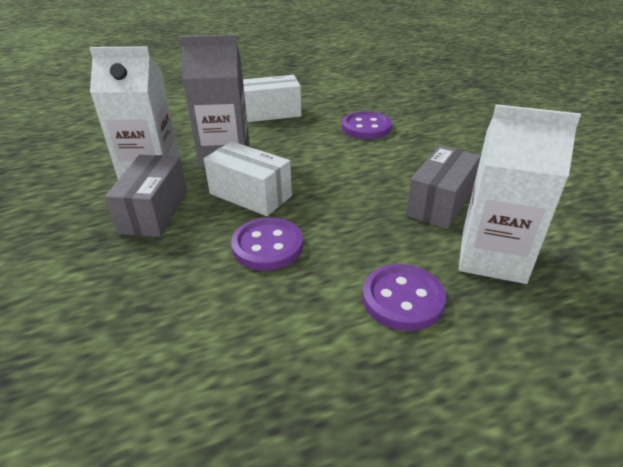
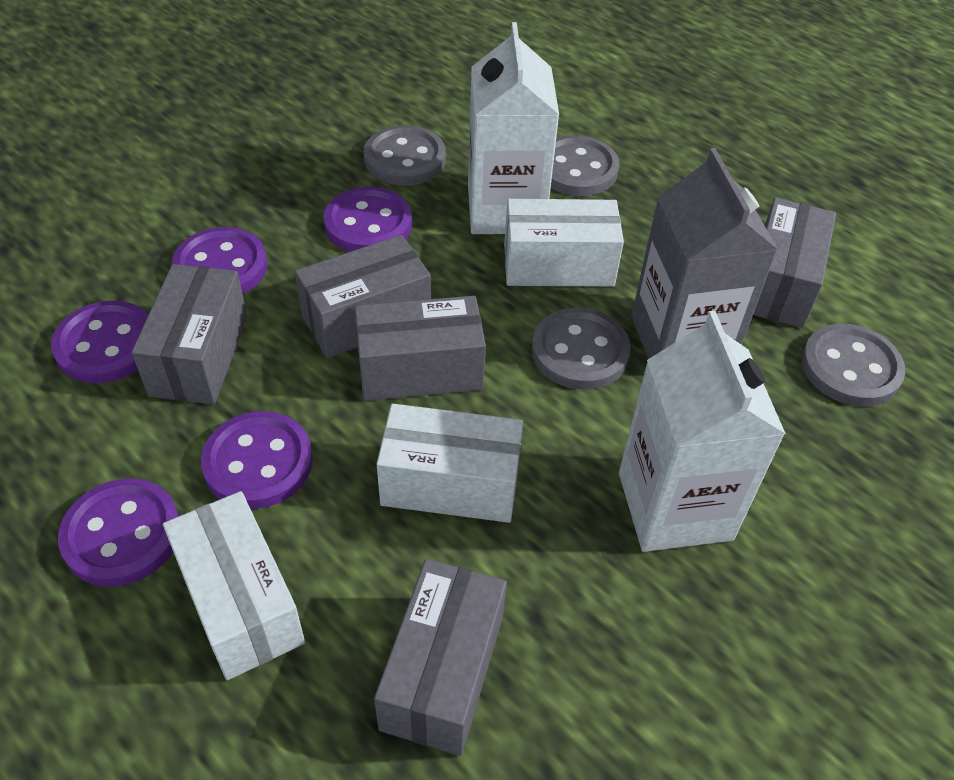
grey box: 2 -> 5
grey button: 0 -> 4
purple button: 3 -> 5
white box: 2 -> 3

